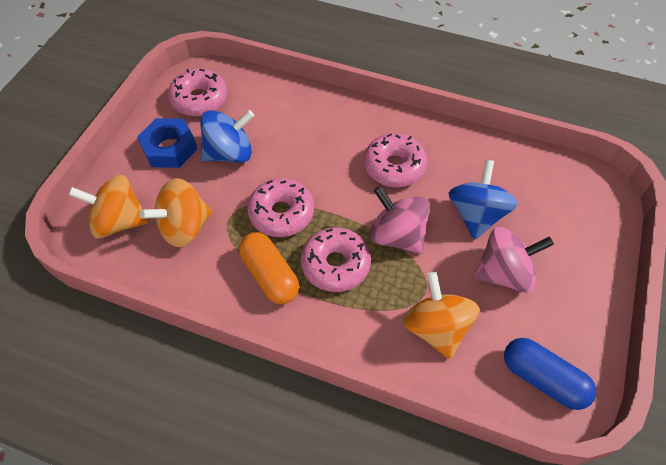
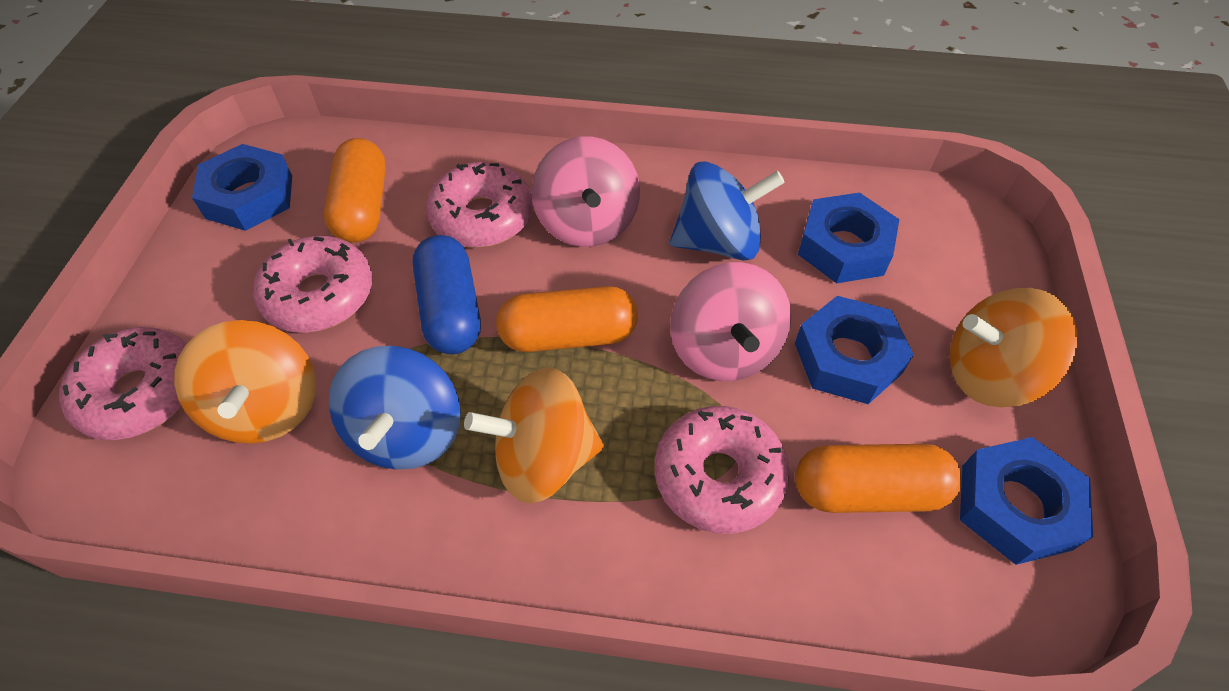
blue nut: 1 -> 4
orange capsule: 1 -> 3

